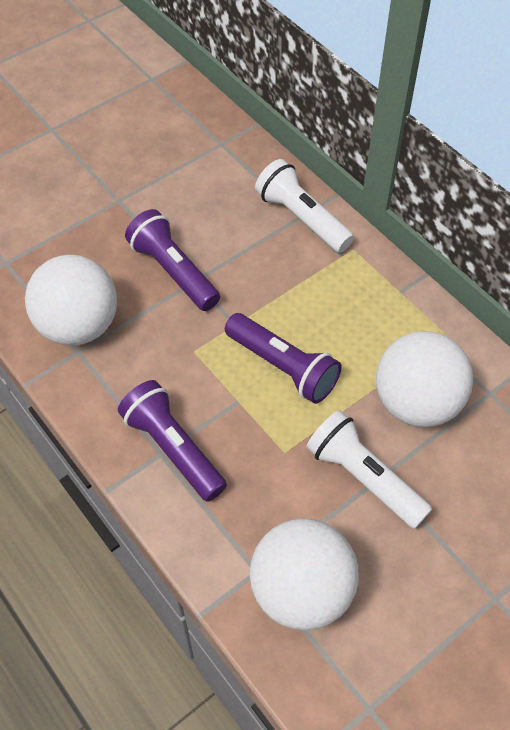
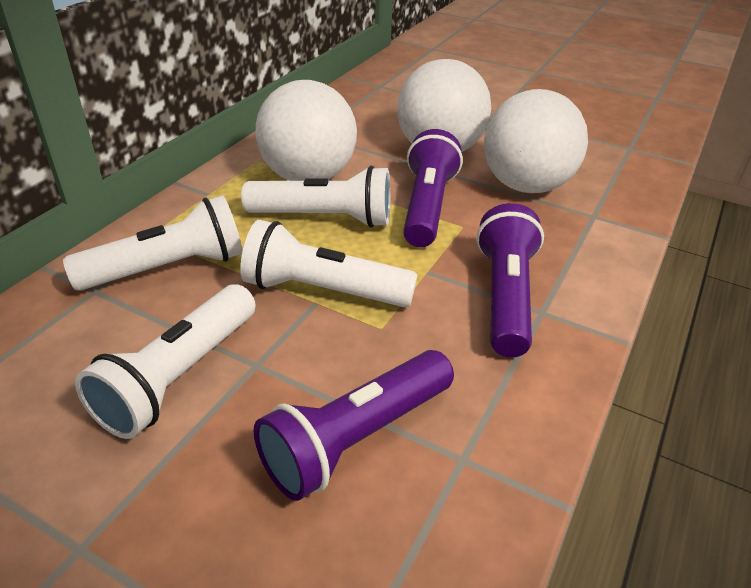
white flashlight: 2 -> 4

